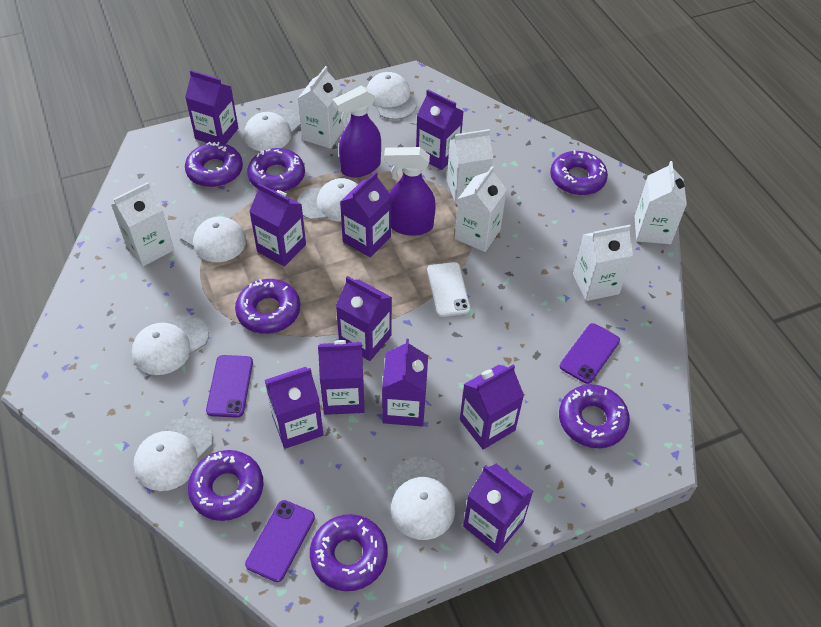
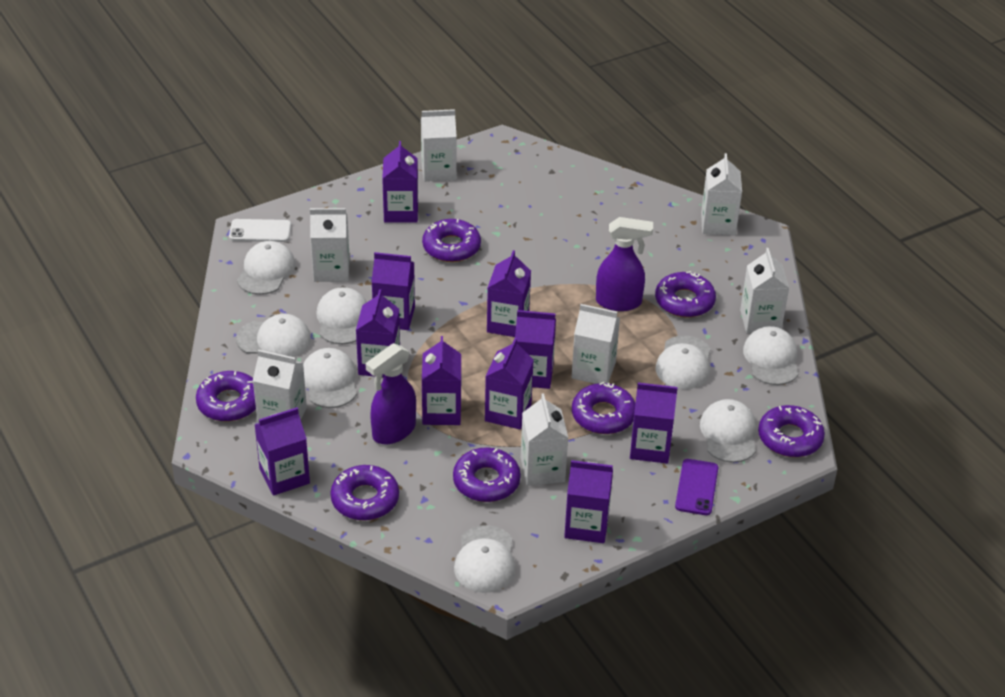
purple phone: 3 -> 1
white cap: 7 -> 8
white carton: 6 -> 7

